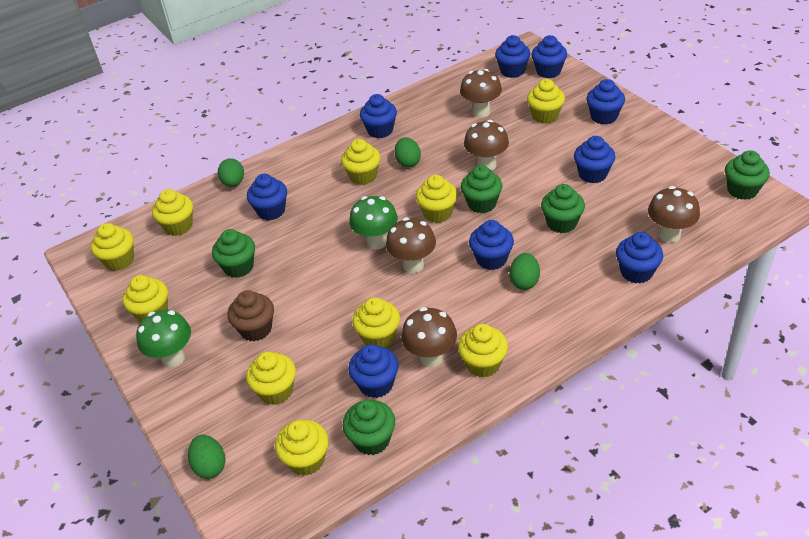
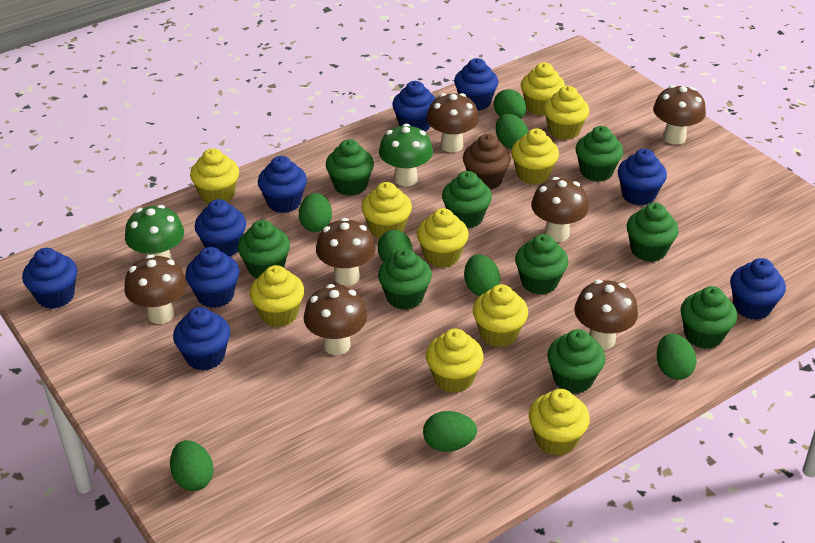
brown mushroom: 5 -> 7
green cupcake: 5 -> 9
green egg: 4 -> 8

